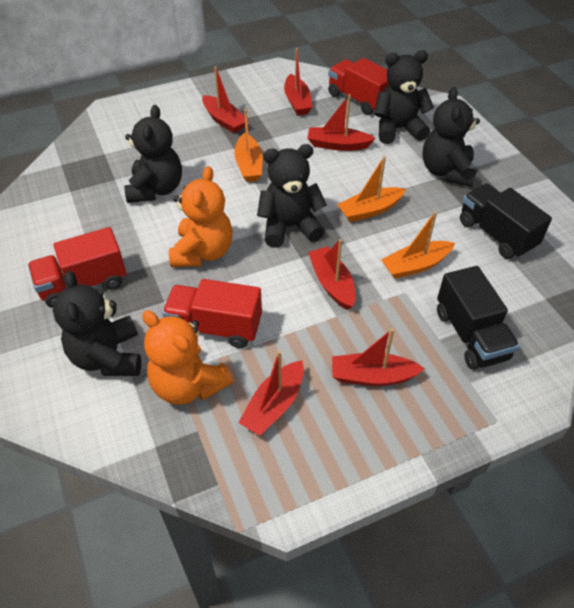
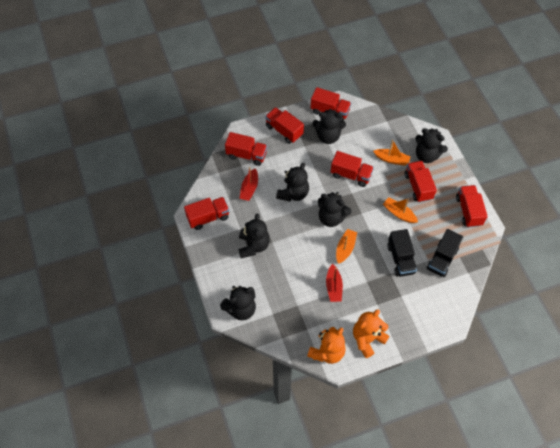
black teddy bear: 5 -> 6
red boat: 6 -> 2
red truck: 3 -> 7

